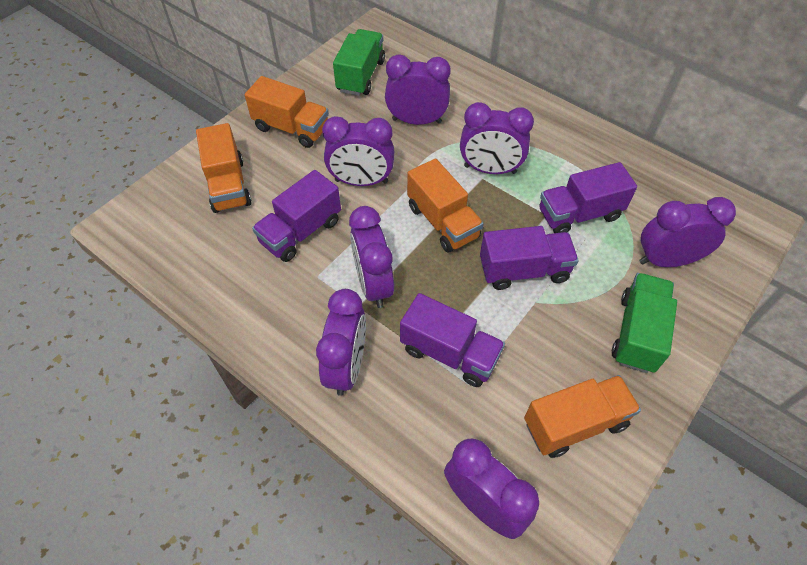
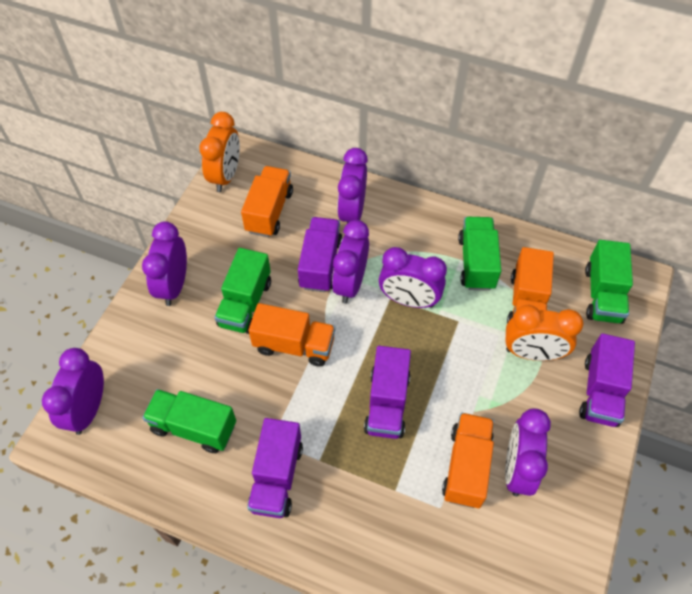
green truck: 2 -> 4
orange clock: 0 -> 2
purple clock: 7 -> 6

